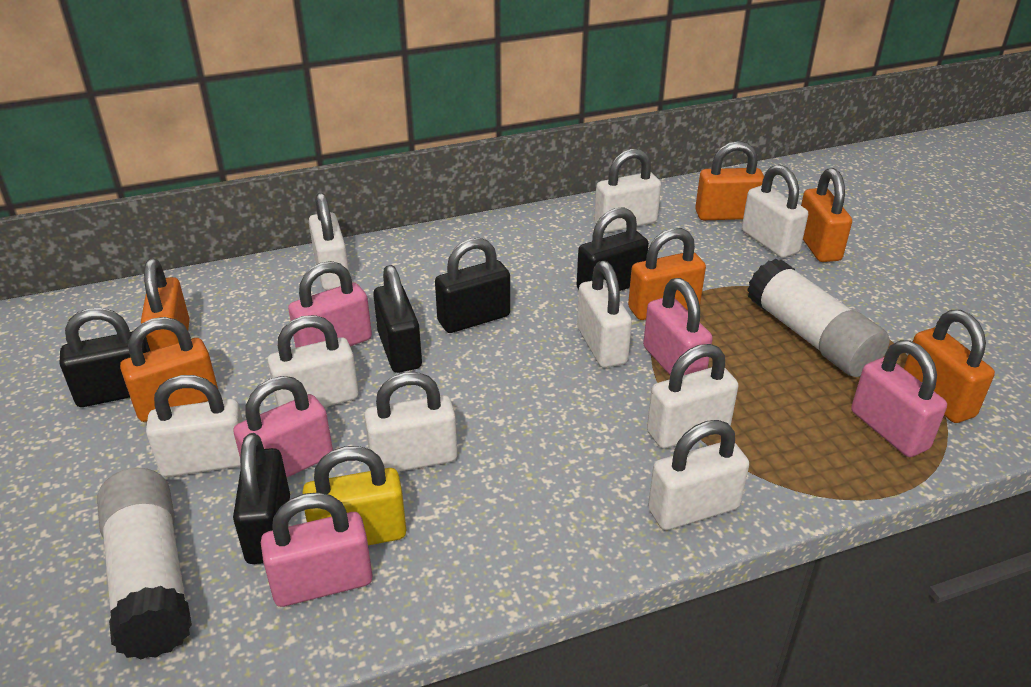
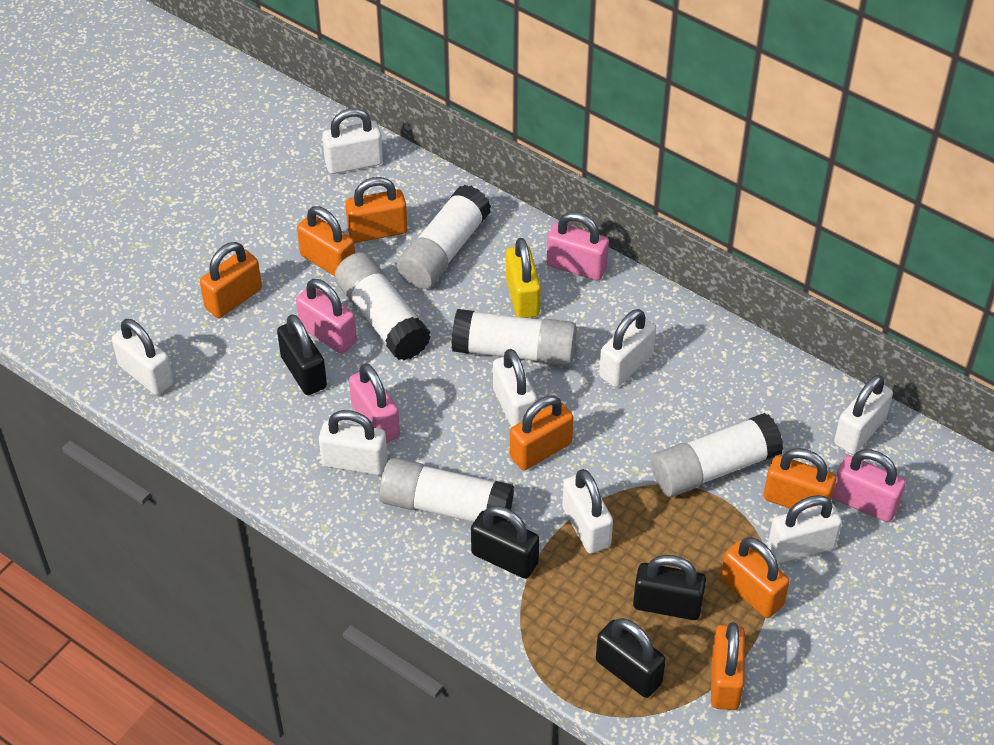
black padlock: 5 -> 4
orange padlock: 6 -> 7
pink padlock: 5 -> 4
white glue stick: 2 -> 5
white padlock: 9 -> 8

